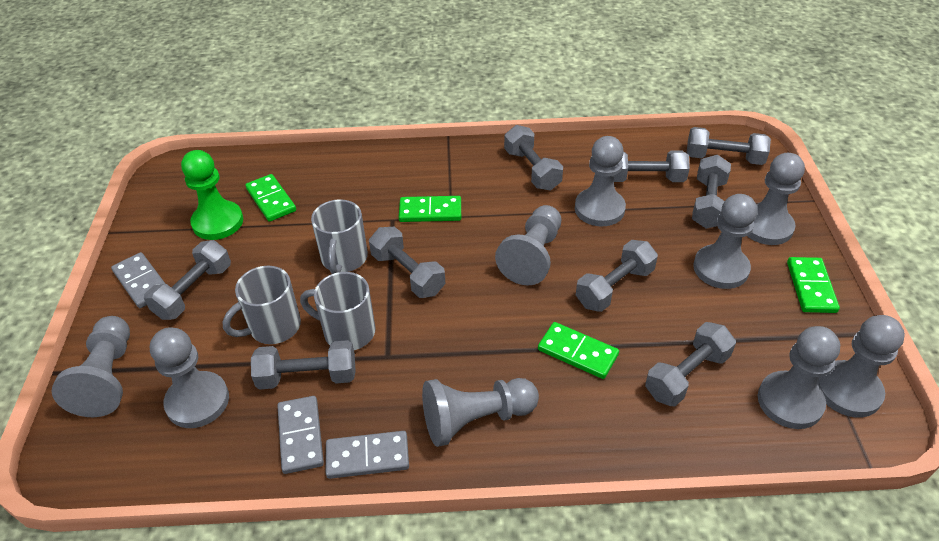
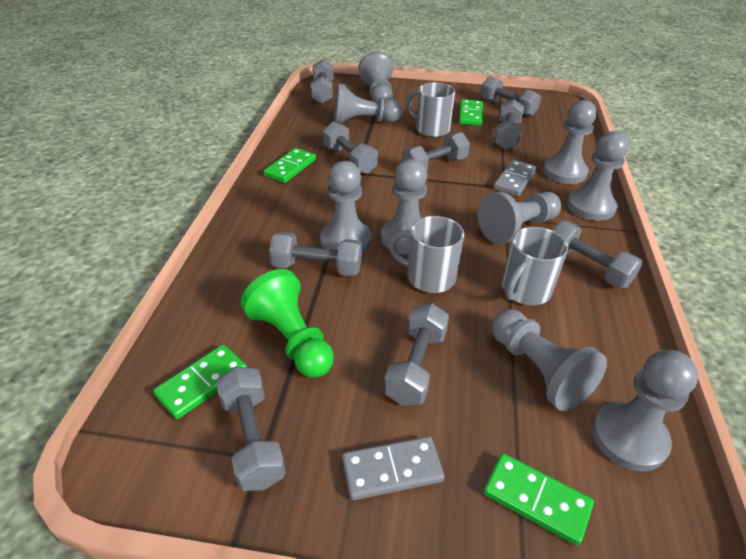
grey domino: 3 -> 2

